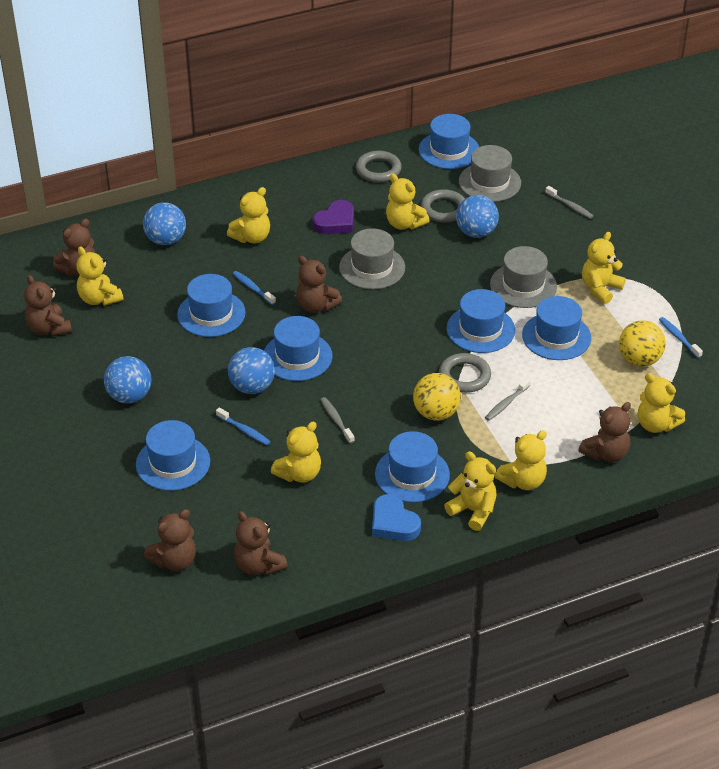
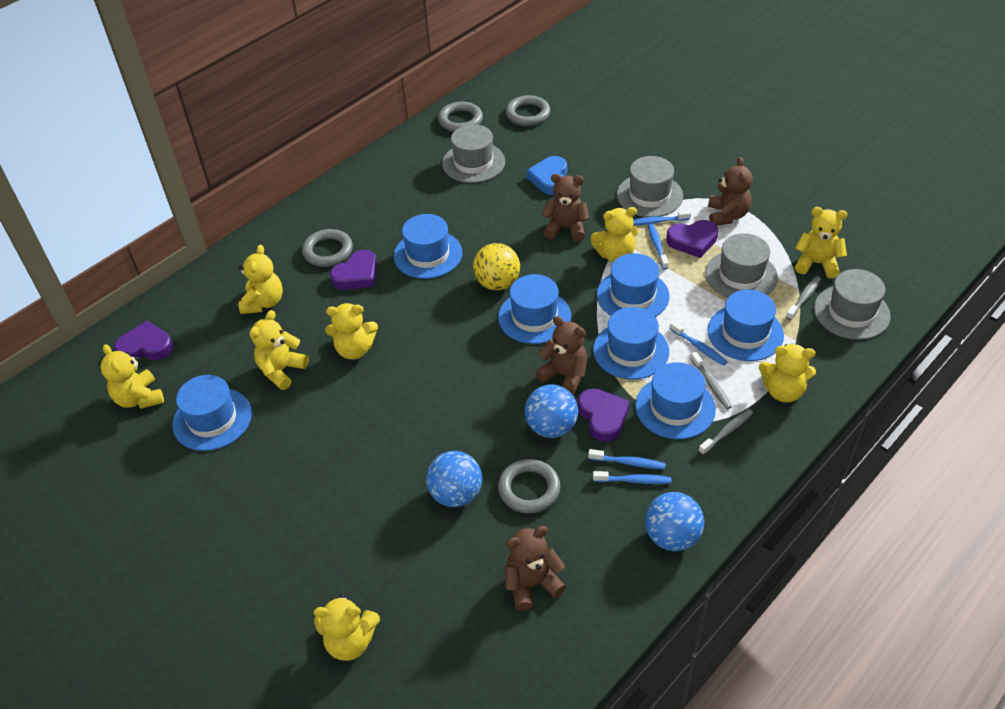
blue ball: 4 -> 3
blue toothbrush: 3 -> 5
brown teddy bear: 6 -> 4
grey hat: 3 -> 4
grey ring: 3 -> 4
purple heart: 1 -> 4
yellow ball: 2 -> 1

